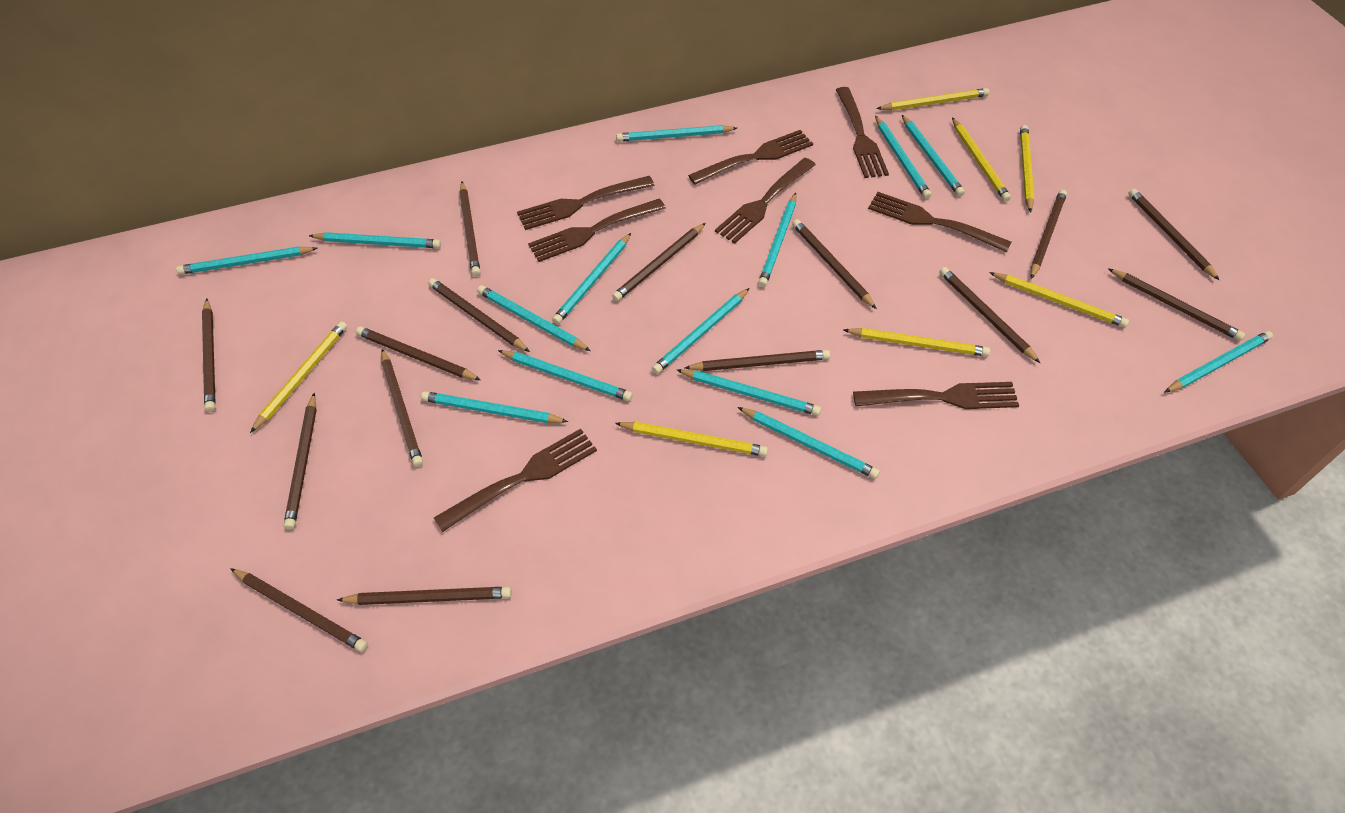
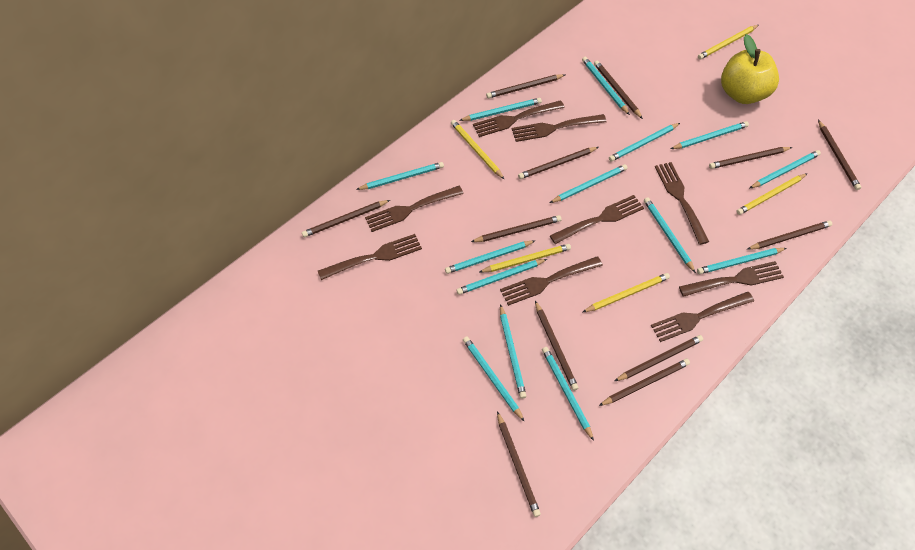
brown fork: 8 -> 9
brown pencil: 15 -> 12
yellow apple: 0 -> 1
yellow pencil: 7 -> 5

